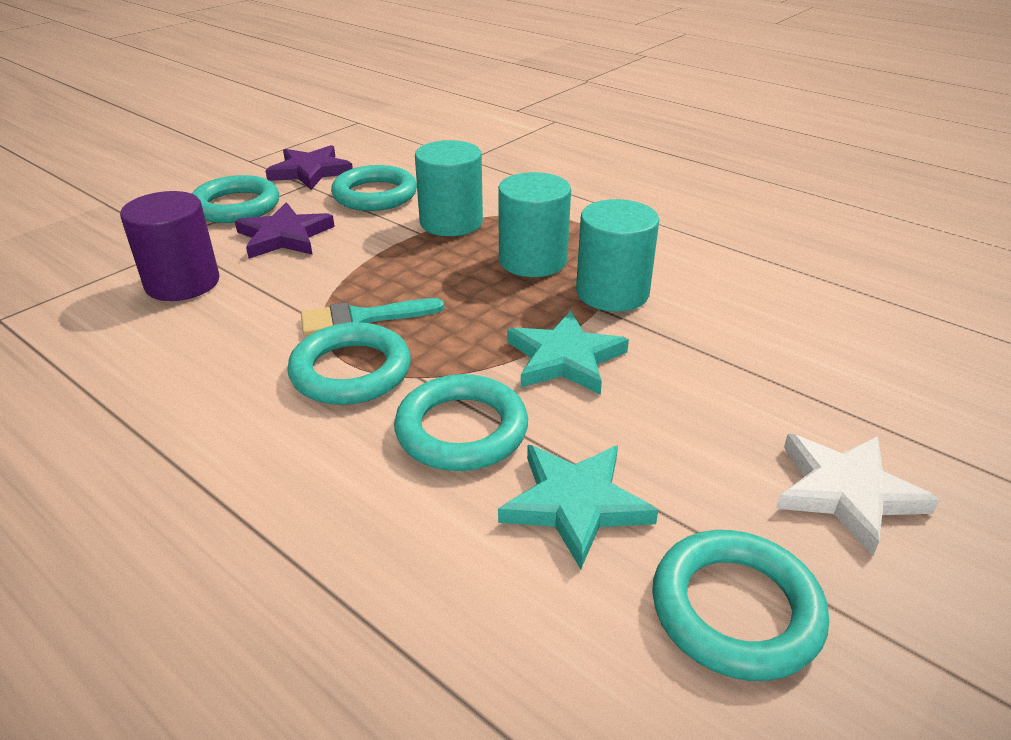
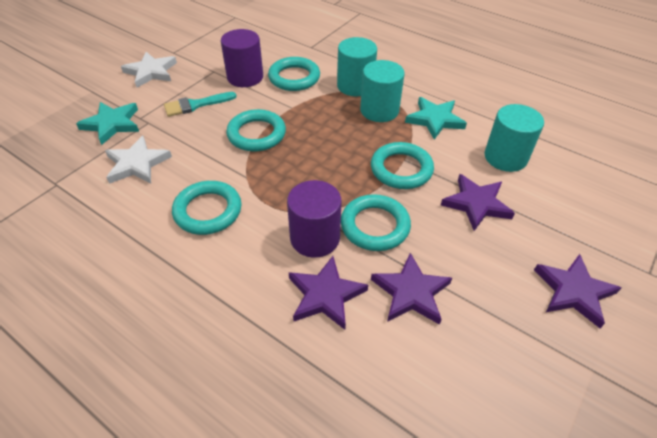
purple cylinder: 1 -> 2
purple star: 2 -> 4
white star: 1 -> 2

